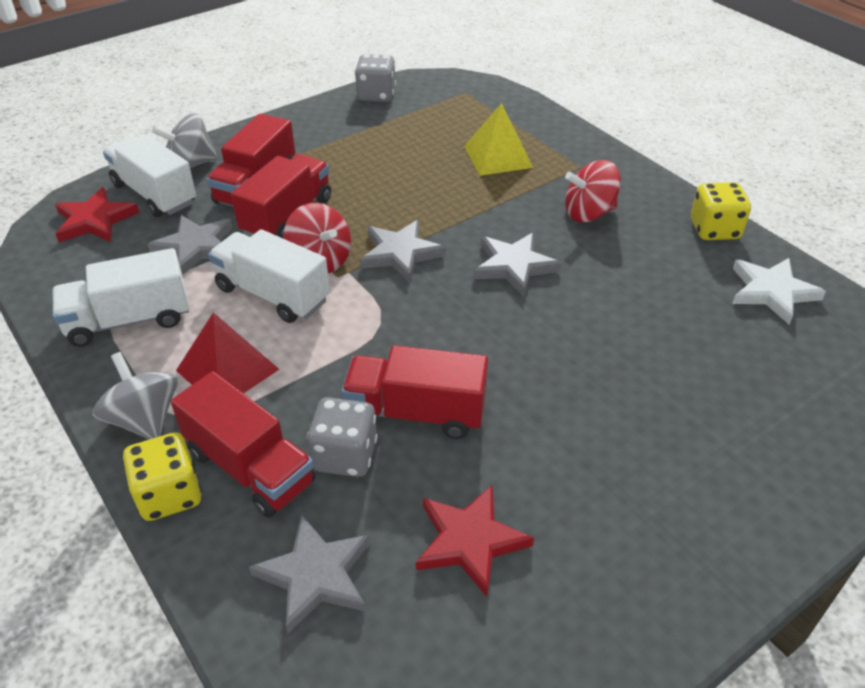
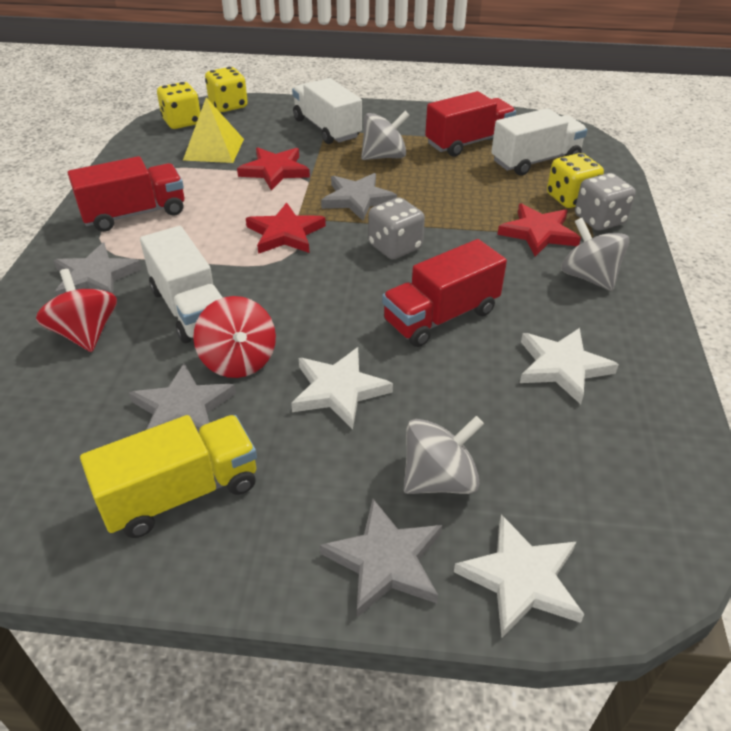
grey spinning top: 2 -> 3
red pyramid: 1 -> 0
red star: 2 -> 3
red truck: 4 -> 3
white star: 1 -> 3
yellow dice: 2 -> 3
yellow truck: 0 -> 1

